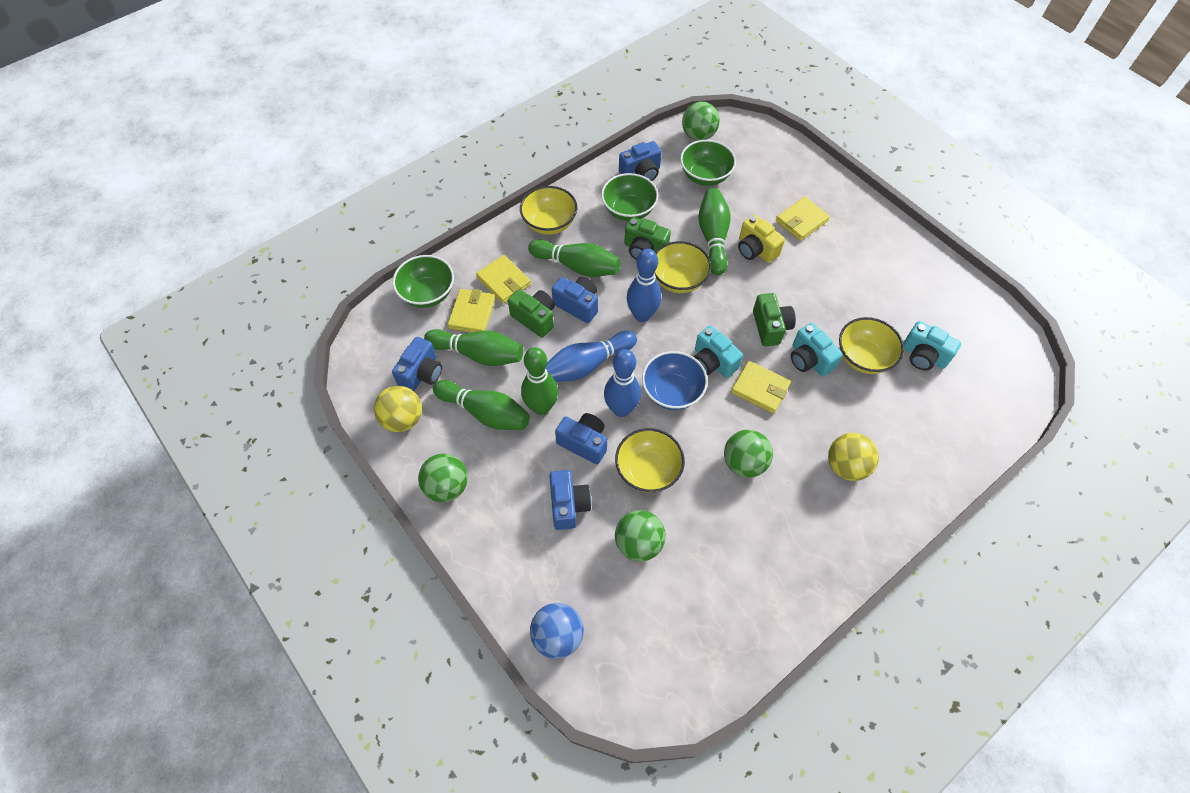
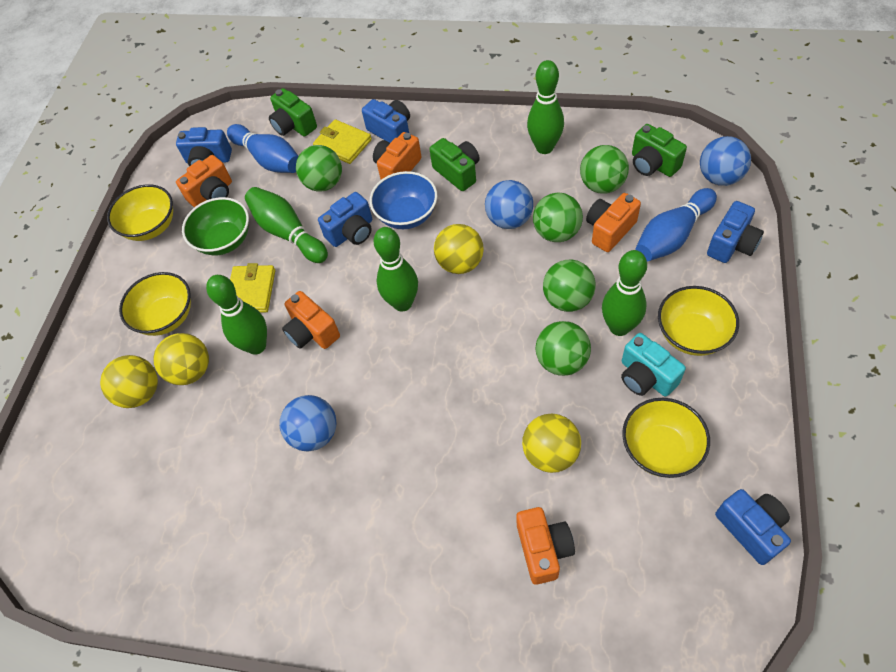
blue ball: 1 -> 3
blue bowling pin: 3 -> 2
green ball: 4 -> 5
green bowl: 3 -> 1
orange camera: 0 -> 5
turquoise camera: 3 -> 1
yellow ball: 2 -> 4
yellow camera: 1 -> 0
yellow wallet: 4 -> 2

